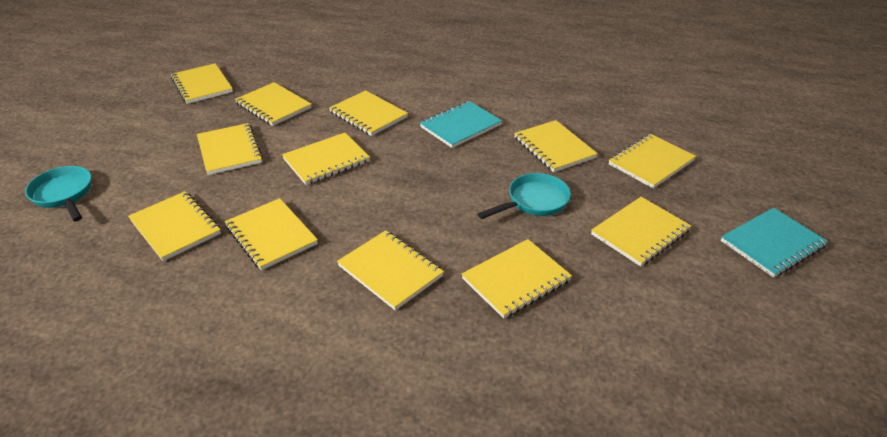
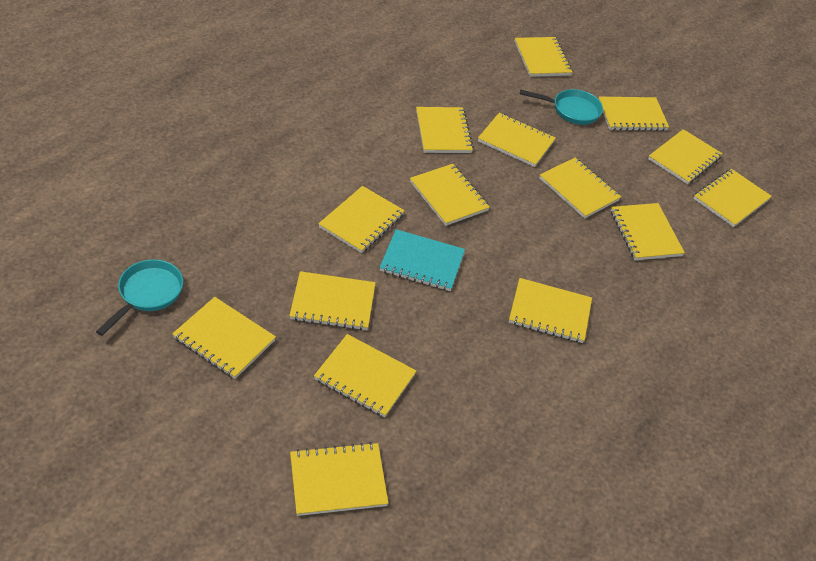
turquoise notebook: 2 -> 1
yellow notebook: 12 -> 15

